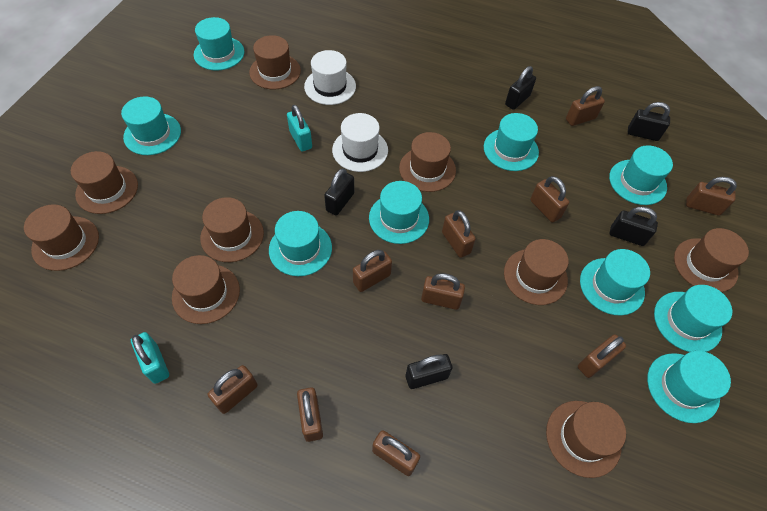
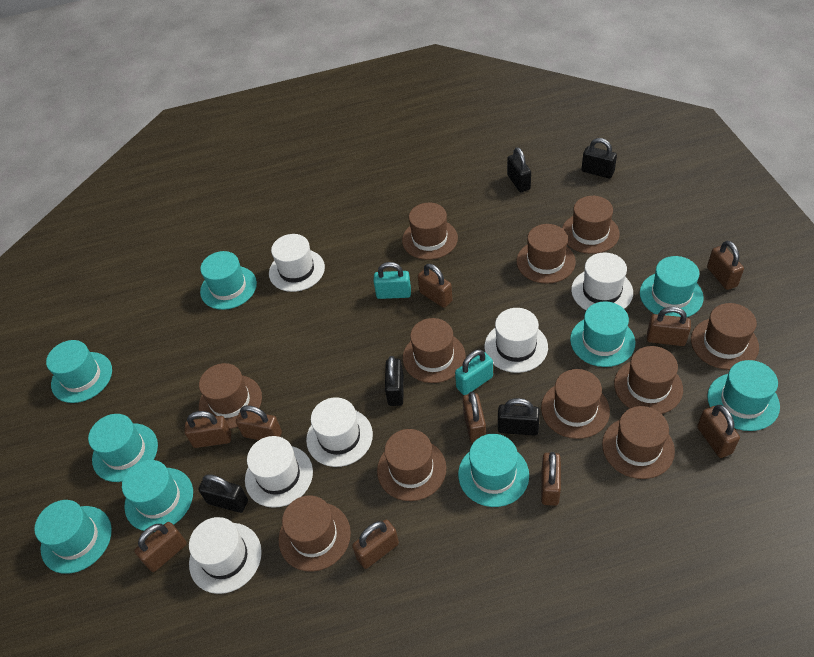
brown hat: 9 -> 11
white hat: 2 -> 6

